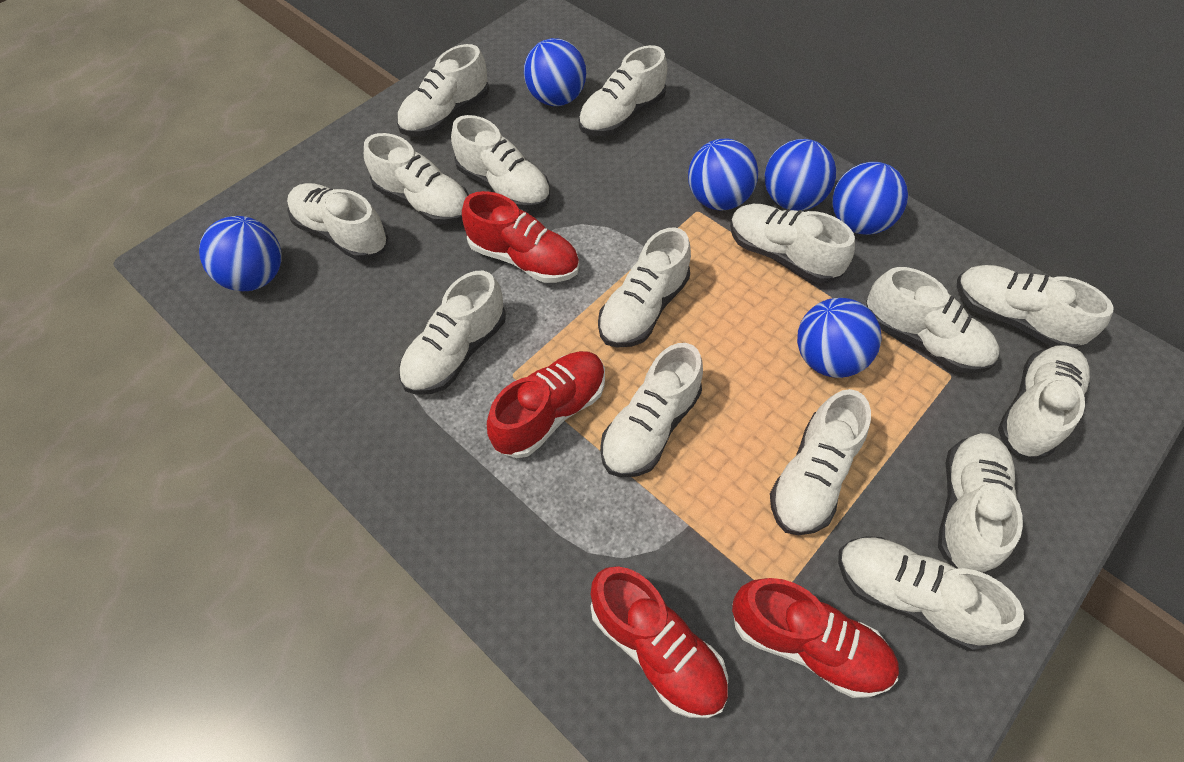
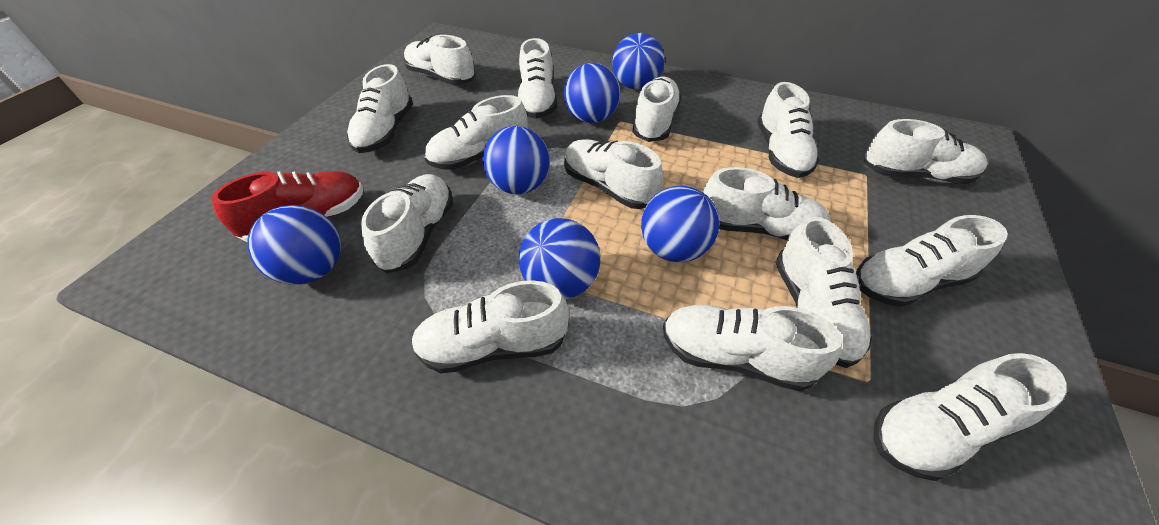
red shoe: 4 -> 1

